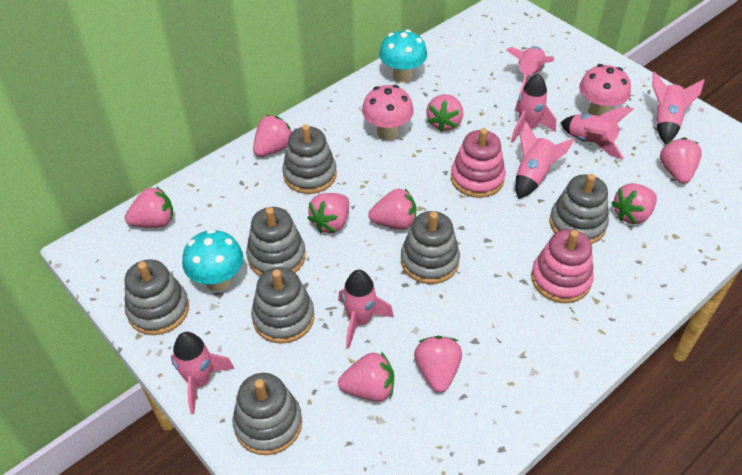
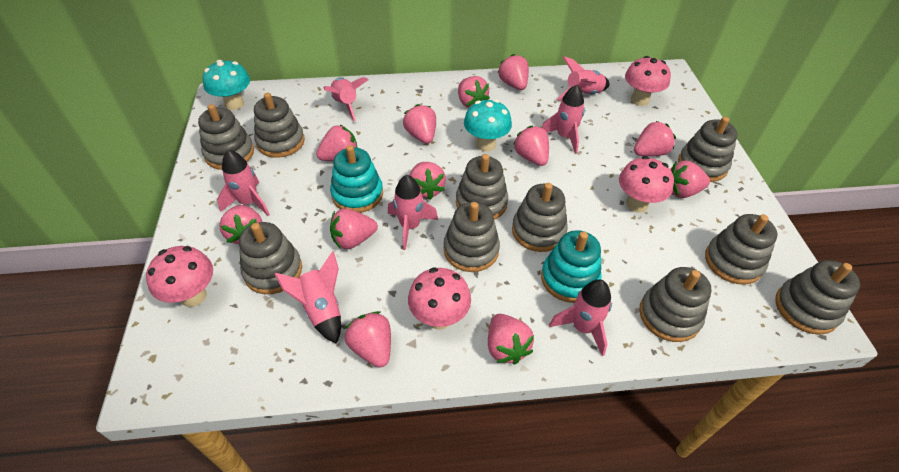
grey stacking toy: 7 -> 10
pink mushroom: 2 -> 4
pink stacking toy: 2 -> 0
pink strawberry: 9 -> 12
turquoise stacking toy: 0 -> 2

